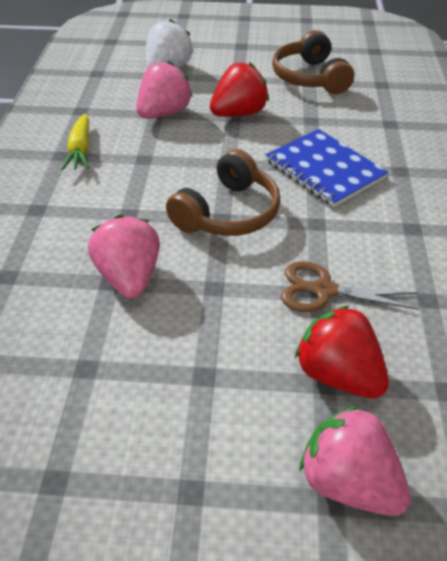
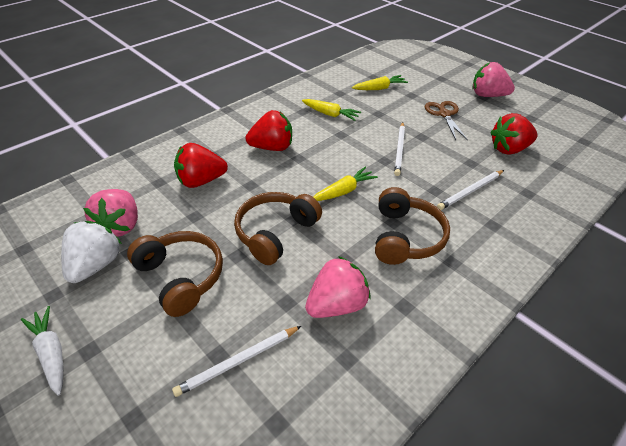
blue notebook: 1 -> 0
brown headphones: 2 -> 3
red strawberry: 2 -> 3
white carrot: 0 -> 1
white pencil: 0 -> 3
yellow carrot: 1 -> 3

